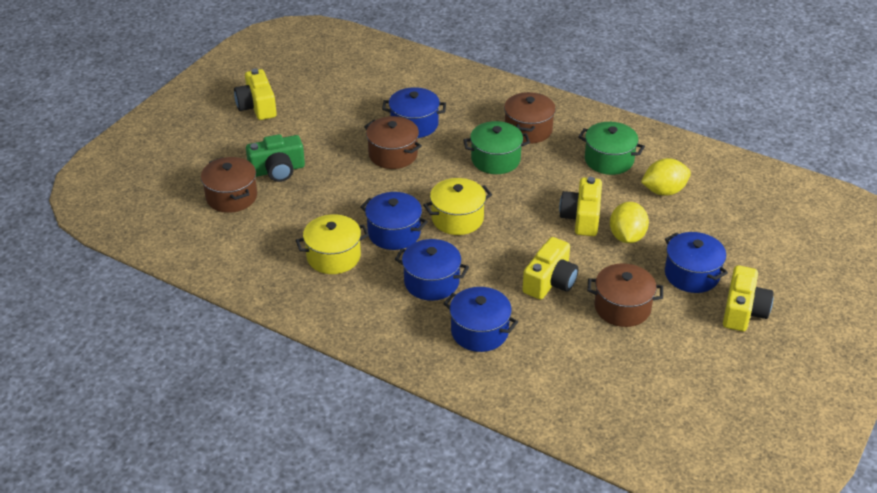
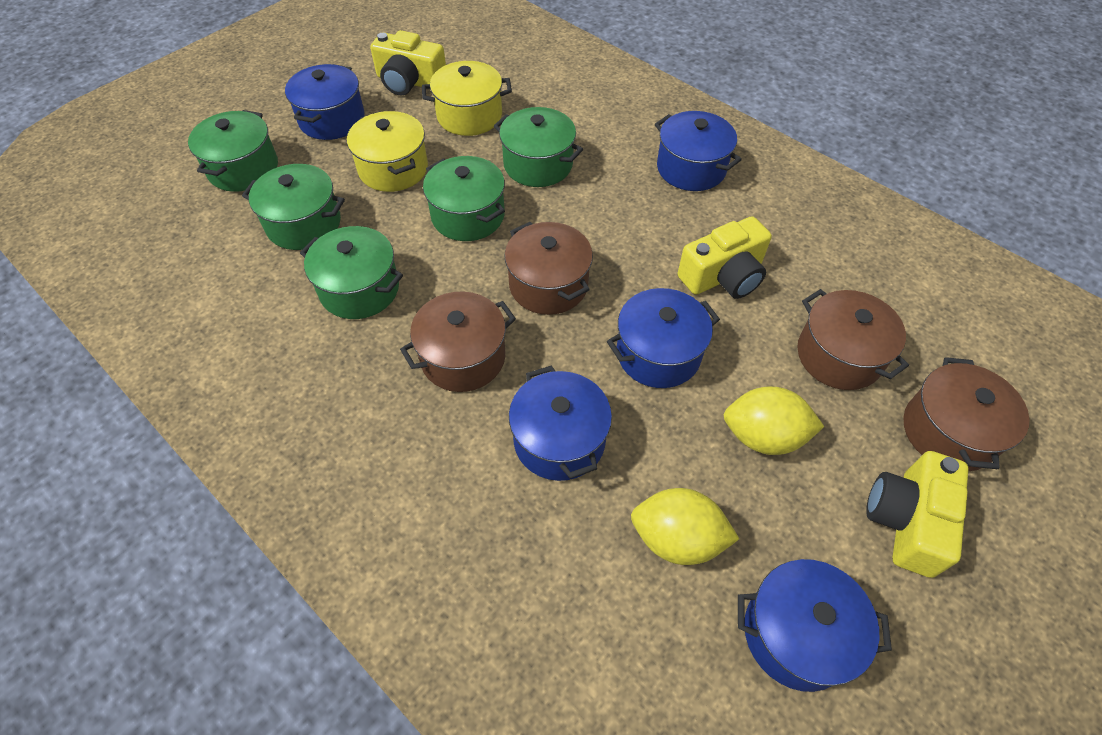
green camera: 1 -> 0
green pot: 2 -> 5
yellow camera: 4 -> 3

